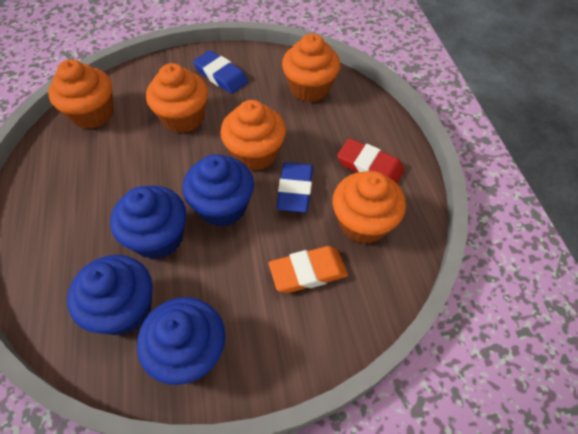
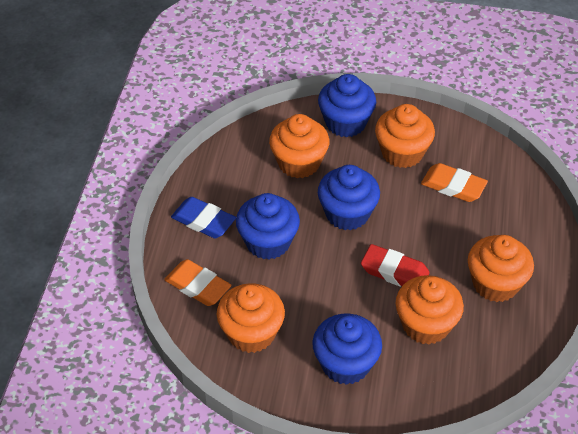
blue eraser: 2 -> 1
orange eraser: 1 -> 2

